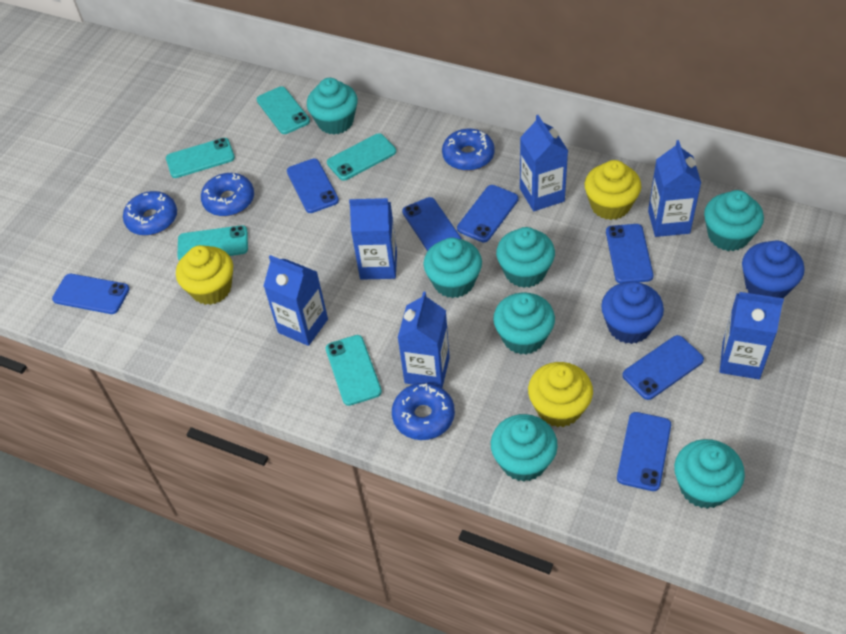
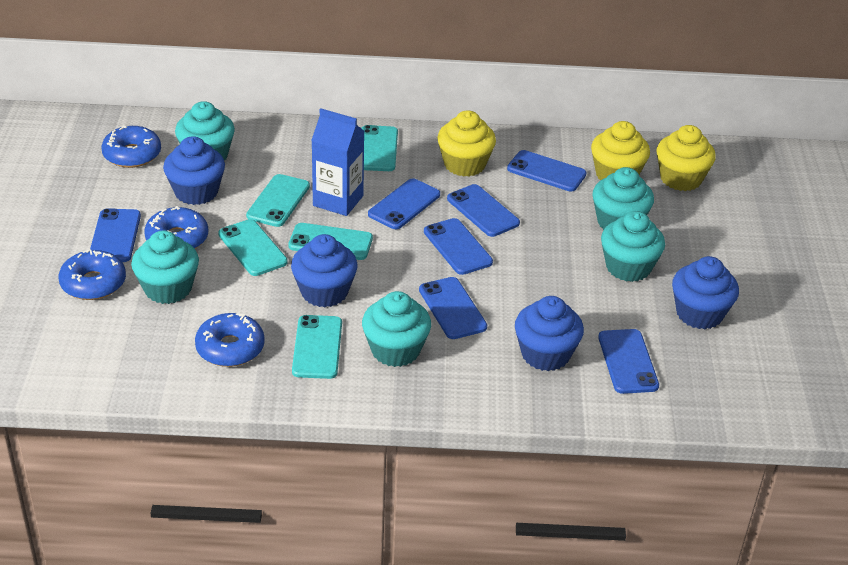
blue carton: 6 -> 1
blue cupcake: 2 -> 4
turquoise cupcake: 7 -> 5

